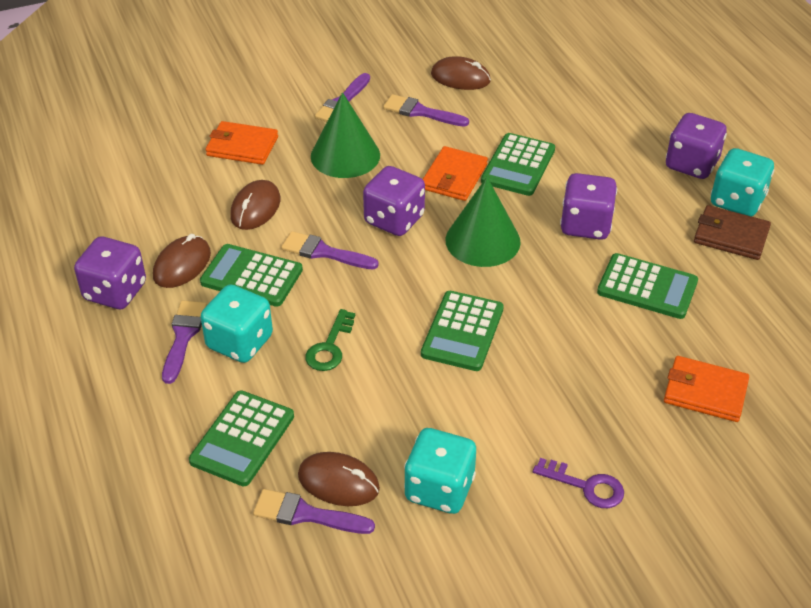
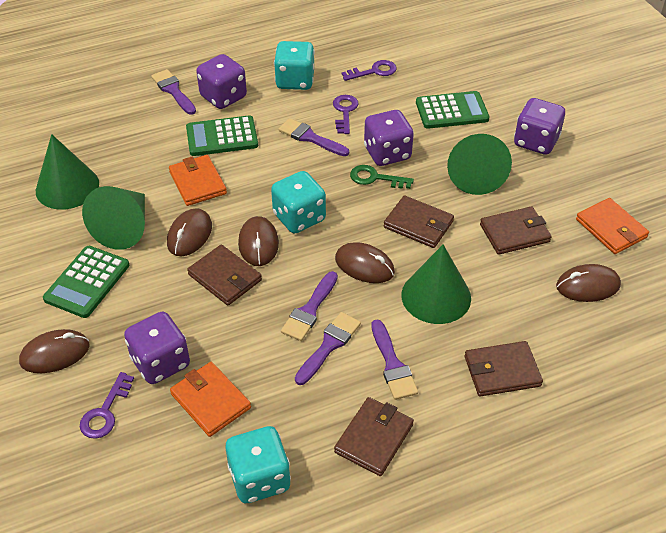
brown mouse: 4 -> 5
brown wallet: 1 -> 5
green calculator: 5 -> 3
green cone: 2 -> 4
purple key: 1 -> 3

